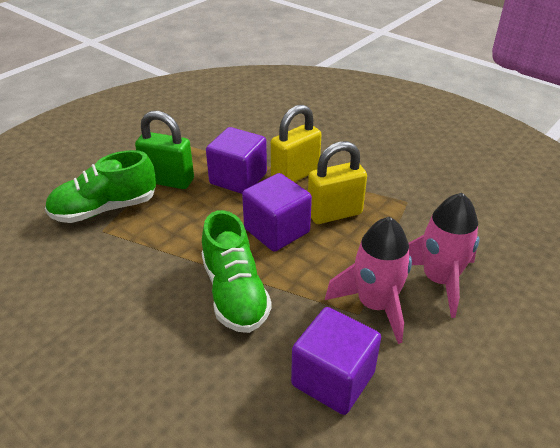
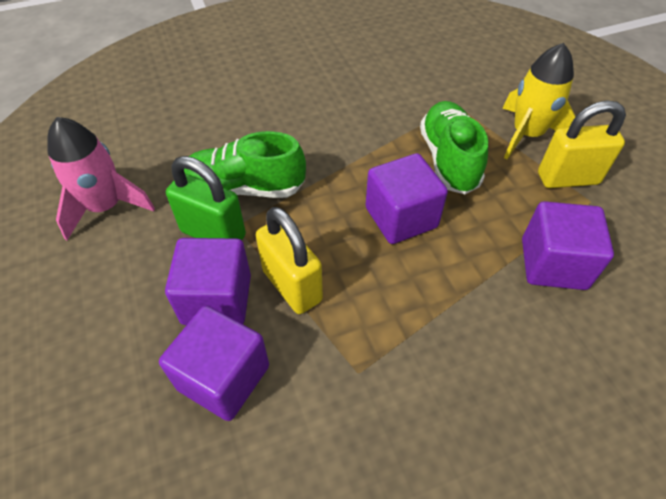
pink rocket: 2 -> 1
purple cube: 3 -> 4
yellow rocket: 0 -> 1

